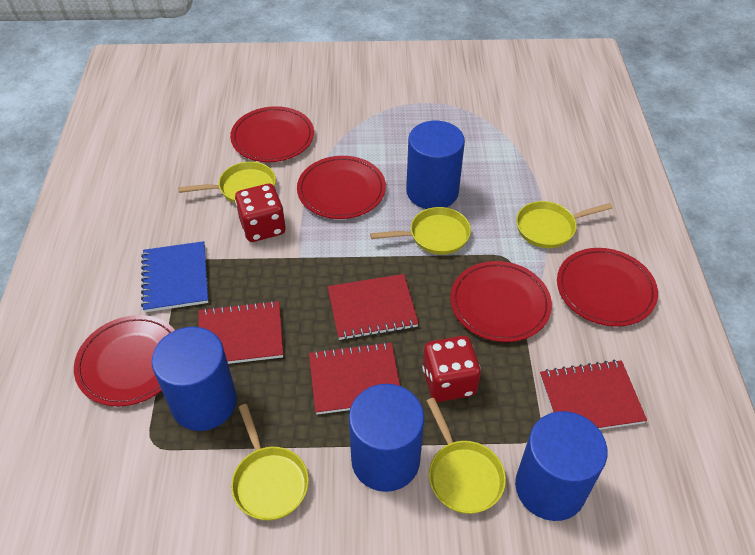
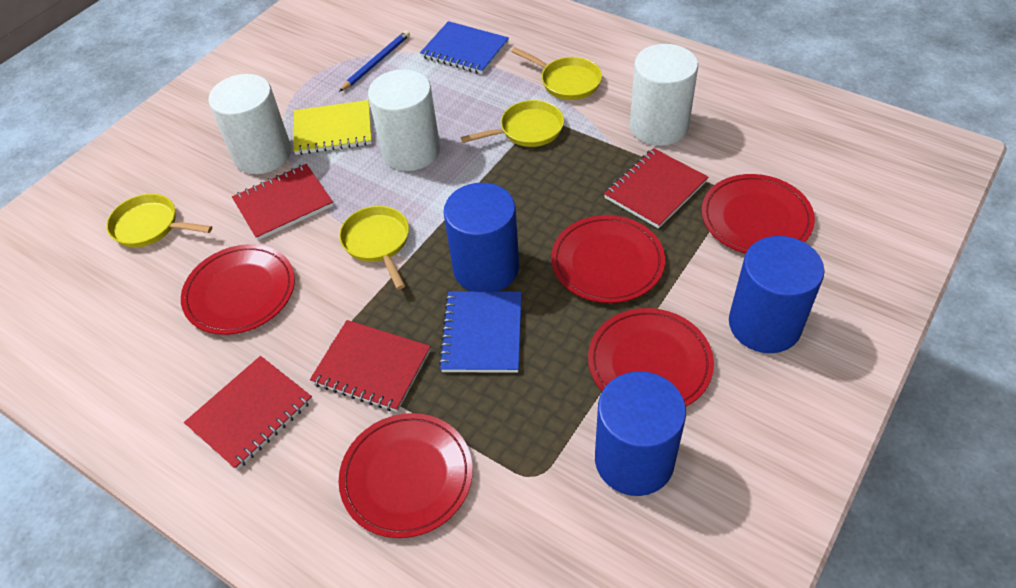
blue cylinder: 4 -> 3
blue notebook: 1 -> 2
blue pencil: 0 -> 1
red dice: 2 -> 0
white cylinder: 0 -> 3
yellow notebook: 0 -> 1
yellow pan: 5 -> 4

